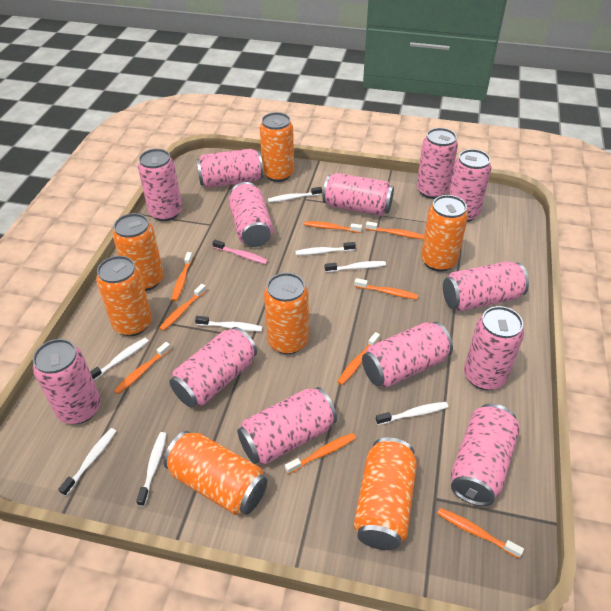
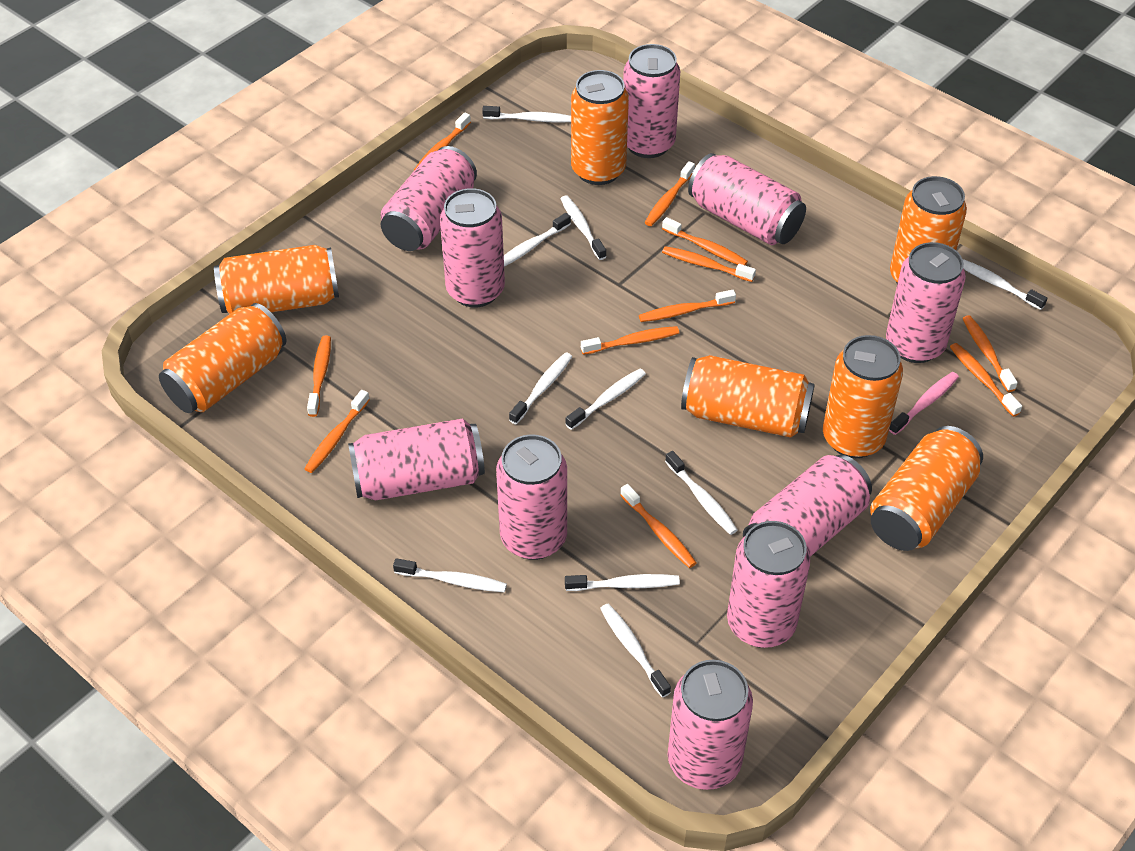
orange toothbrush: 9 -> 11
pink can: 13 -> 10
white toothbrush: 8 -> 10

